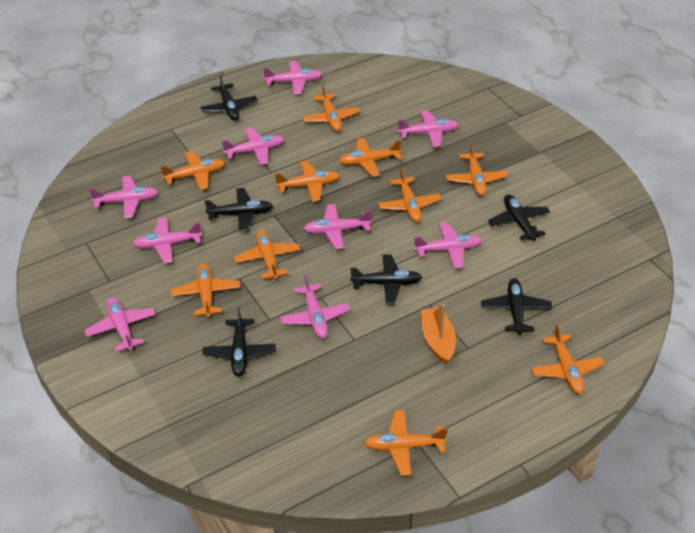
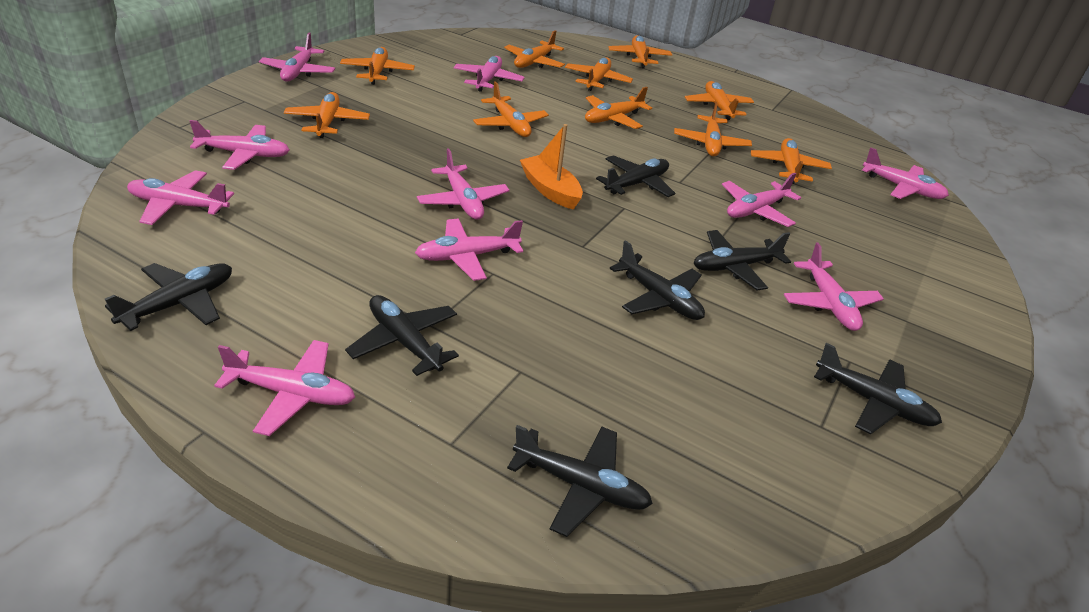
black plane: 6 -> 7
pink plane: 9 -> 10

